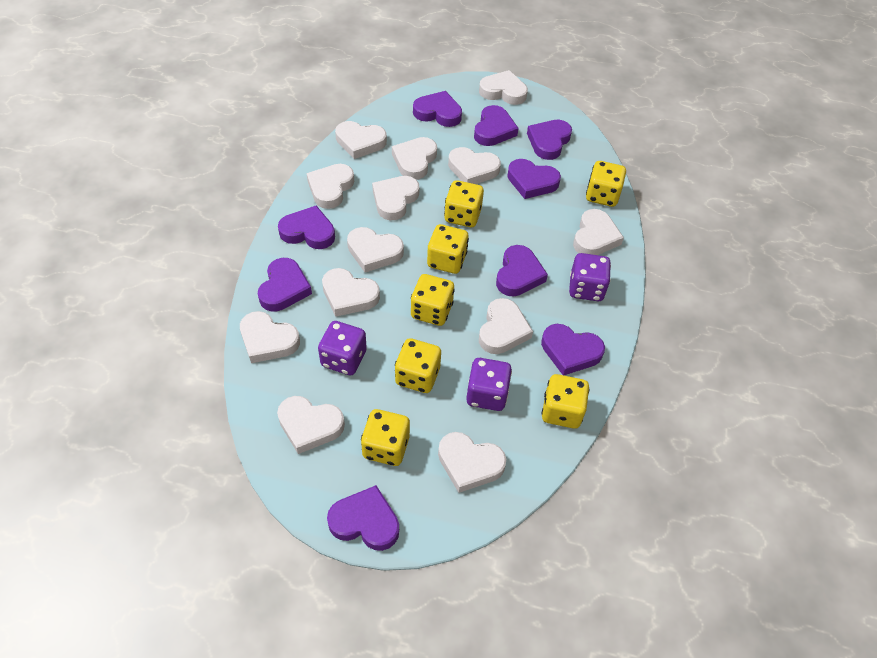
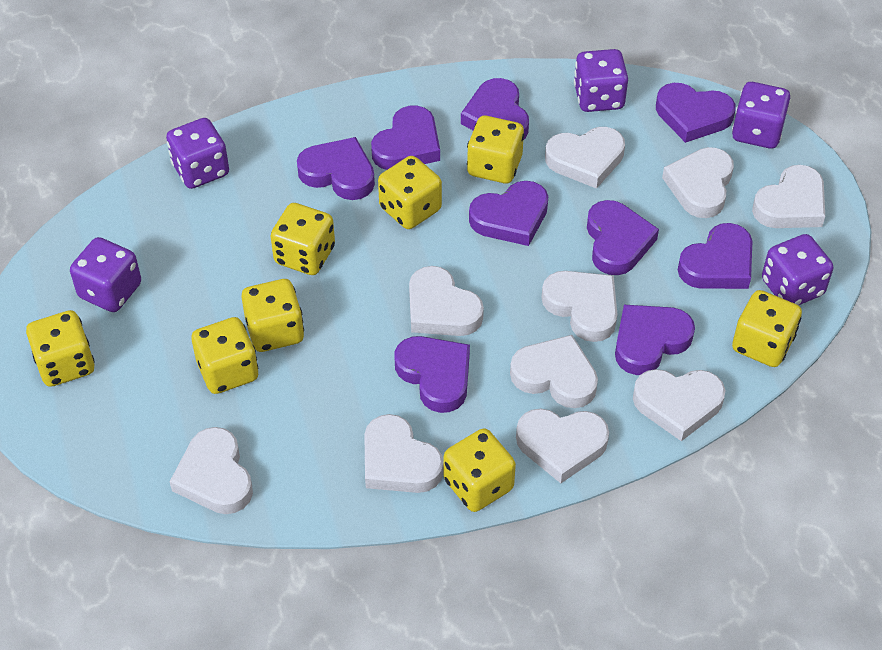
purple dice: 3 -> 5
white heart: 13 -> 10
yellow dice: 7 -> 8

